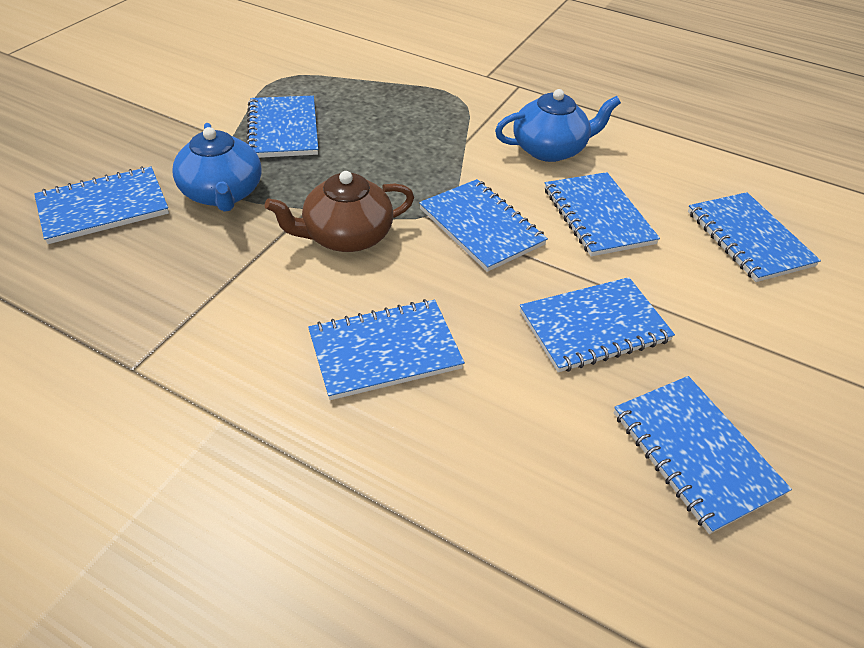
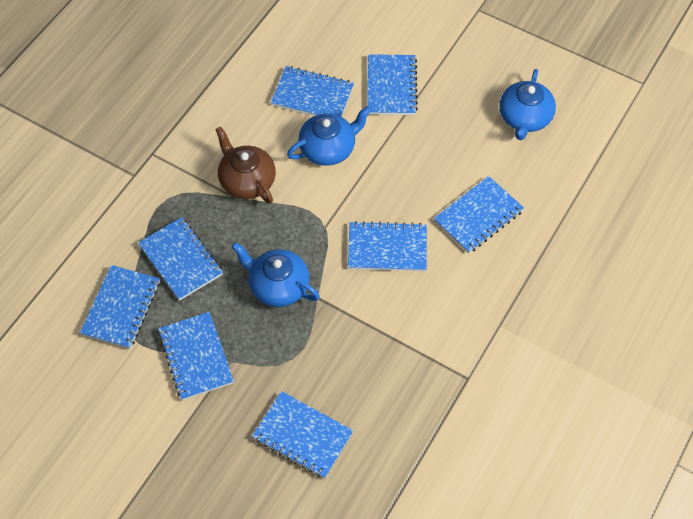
blue teapot: 2 -> 3

